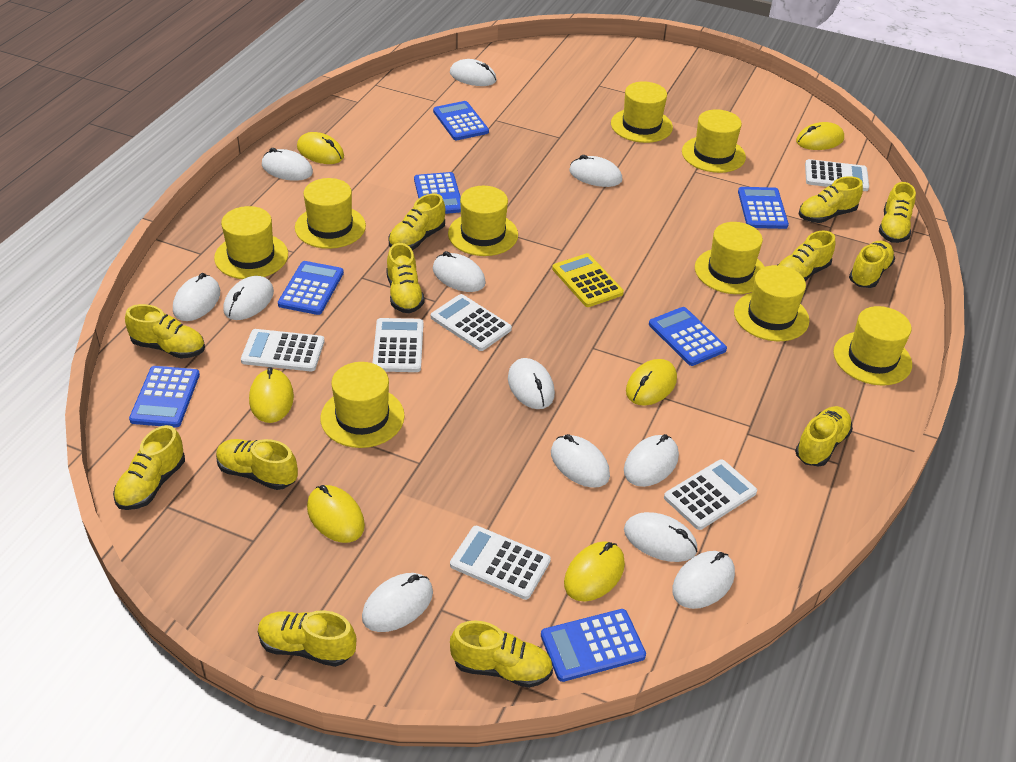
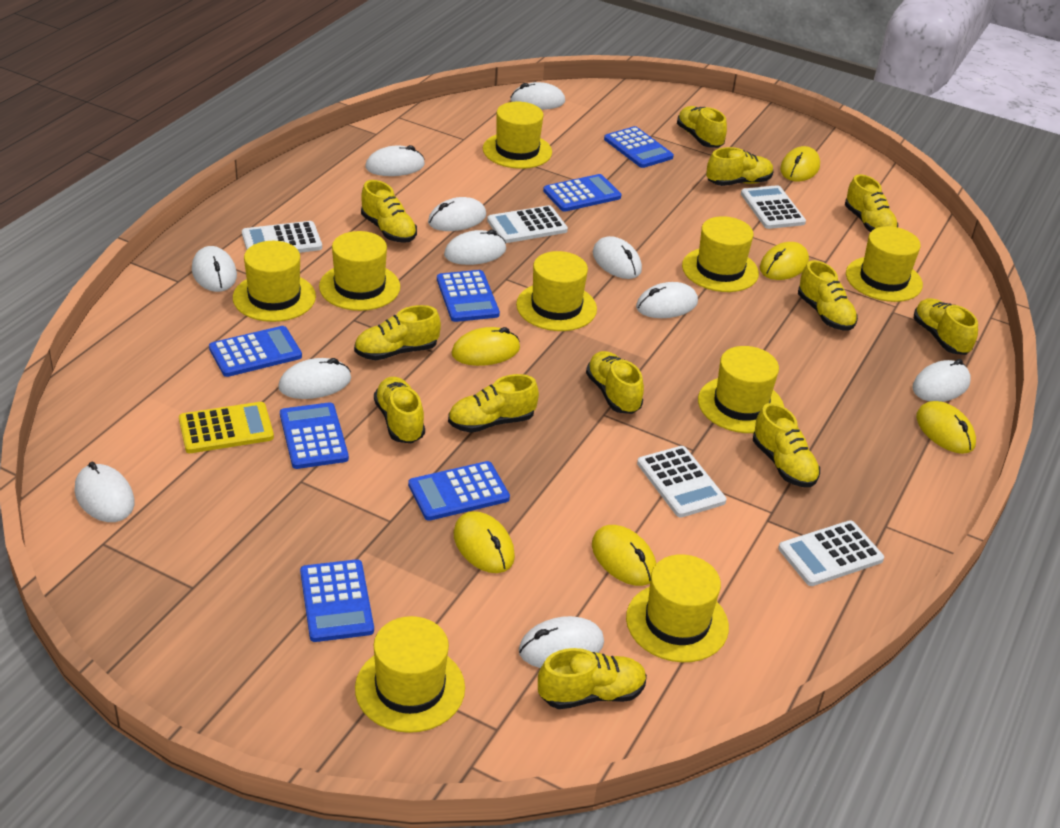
white calculator: 6 -> 5
white mouse: 12 -> 11

